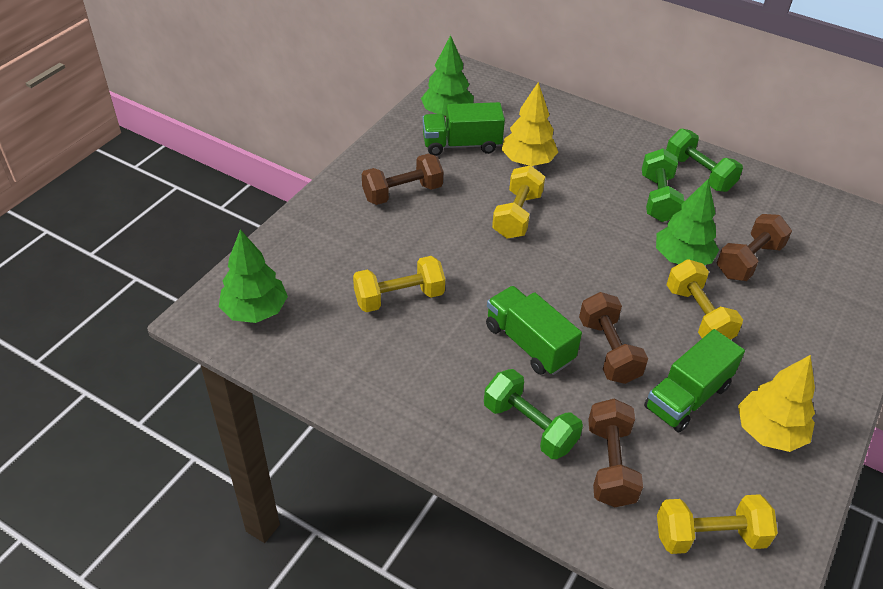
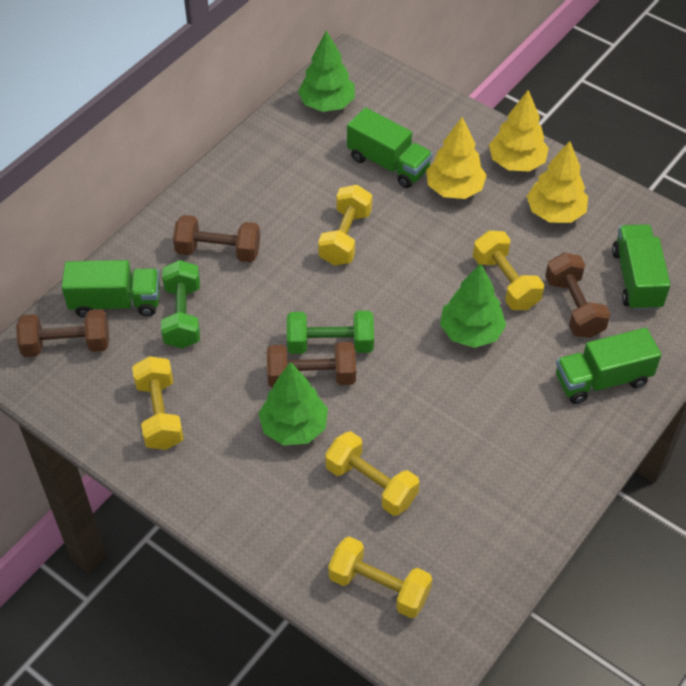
green dumbbell: 3 -> 2
green truck: 3 -> 4
yellow dumbbell: 4 -> 5
yellow tree: 2 -> 3

